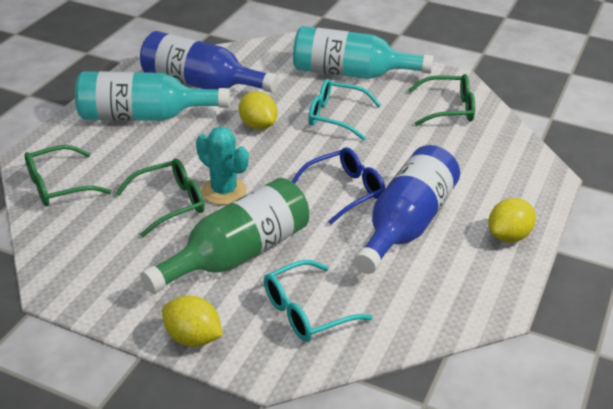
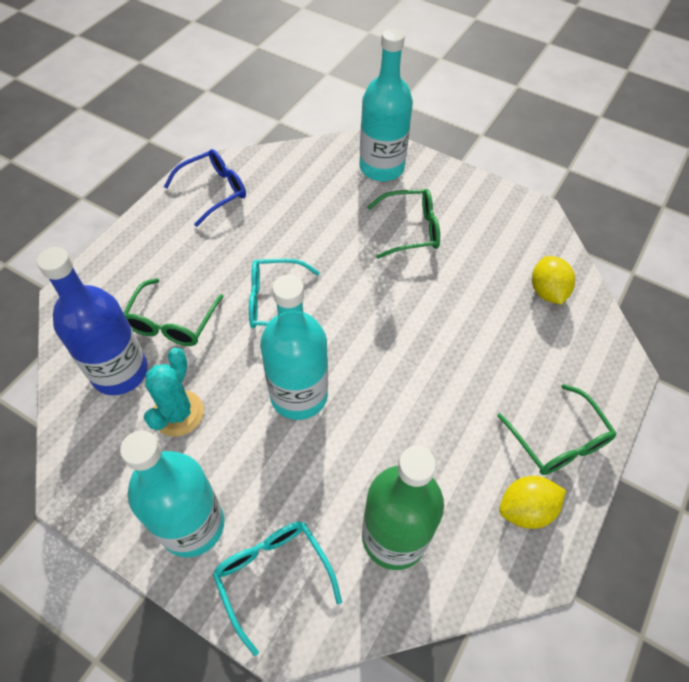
blue bottle: 2 -> 1
turquoise bottle: 2 -> 3
yellow lemon: 3 -> 2

